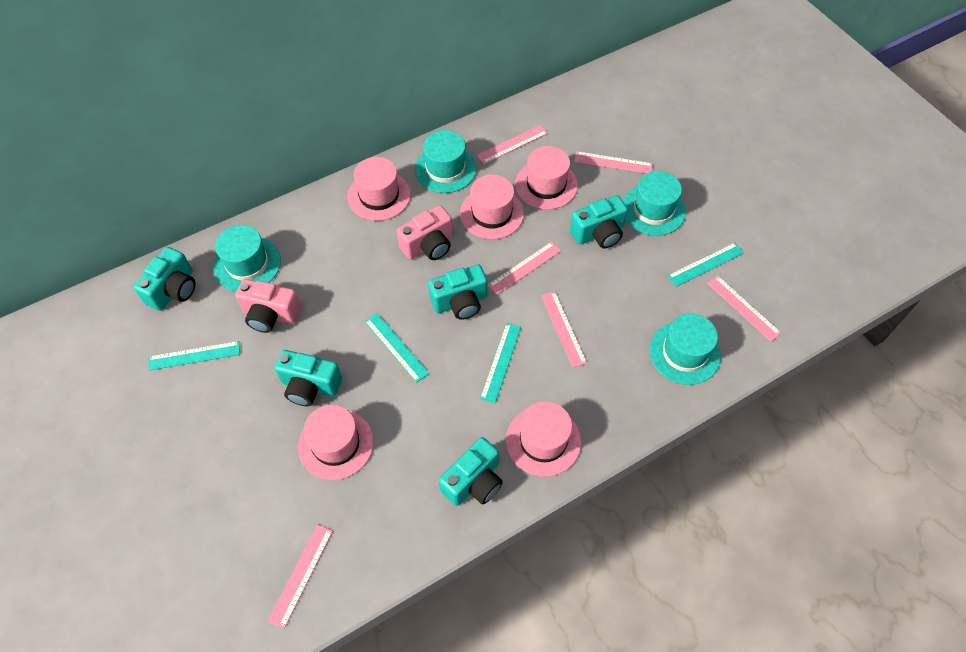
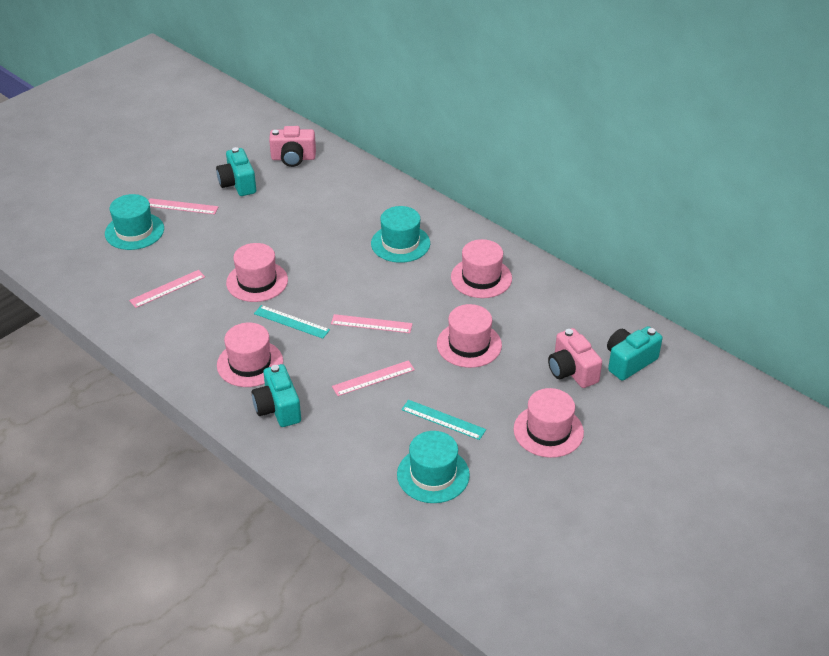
pink ruler: 6 -> 4
turquoise camera: 5 -> 3
turquoise hat: 4 -> 3
turquoise ruler: 4 -> 2

